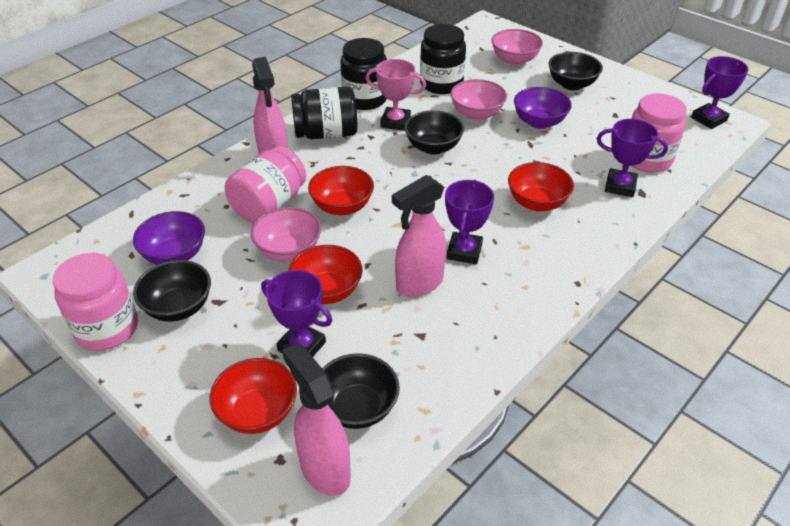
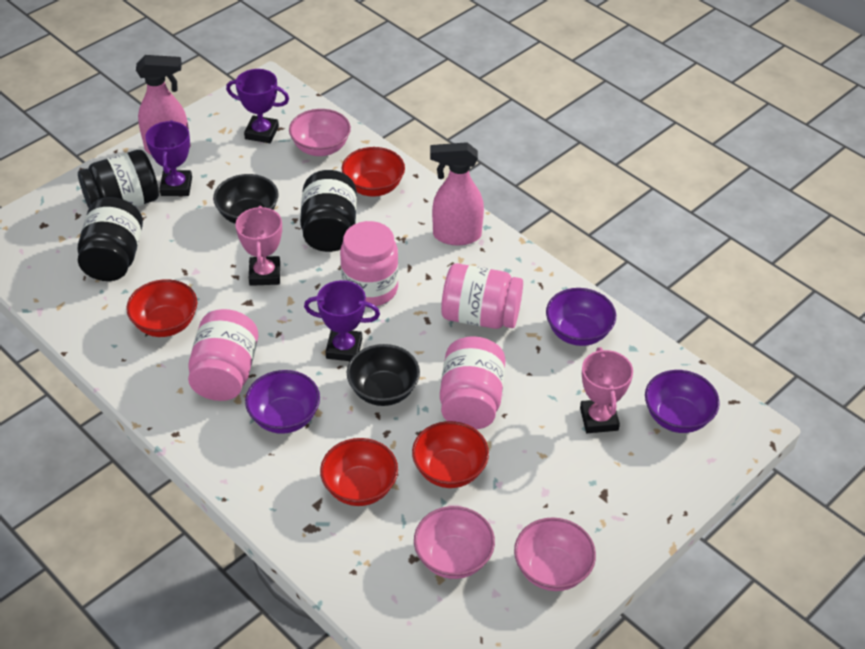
black bowl: 4 -> 2
pink jar: 3 -> 4
pink spray bottle: 3 -> 2
pink trophy: 1 -> 2
purple bowl: 2 -> 3
purple trophy: 4 -> 3

